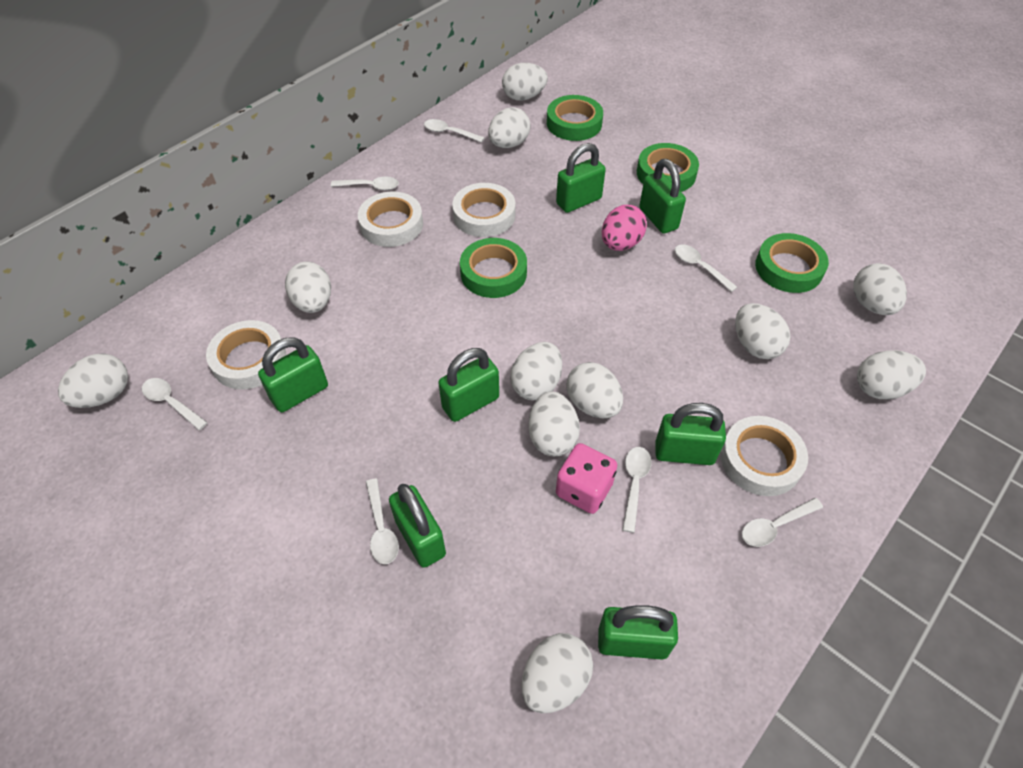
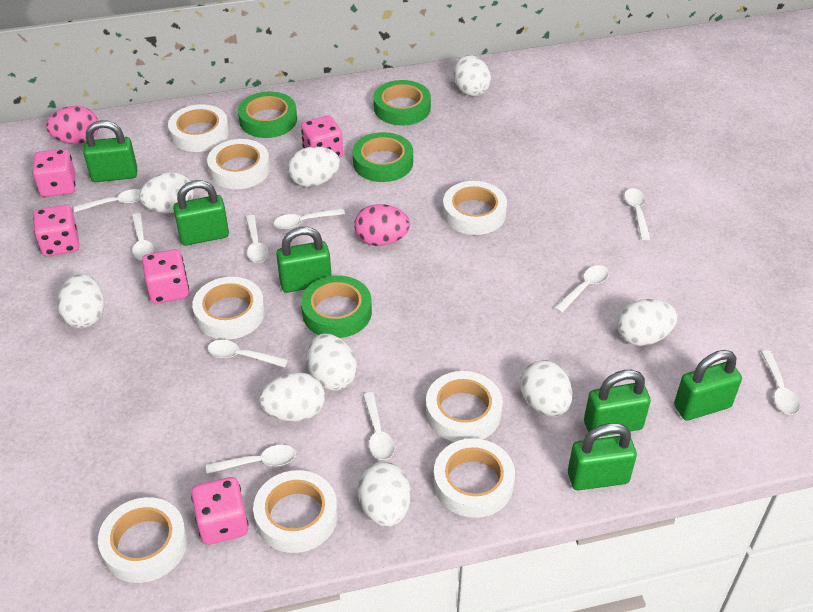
green padlock: 7 -> 6
pink dice: 1 -> 5
pink egg: 1 -> 2
white egg: 11 -> 9
white spoon: 7 -> 10
white tape: 4 -> 8

